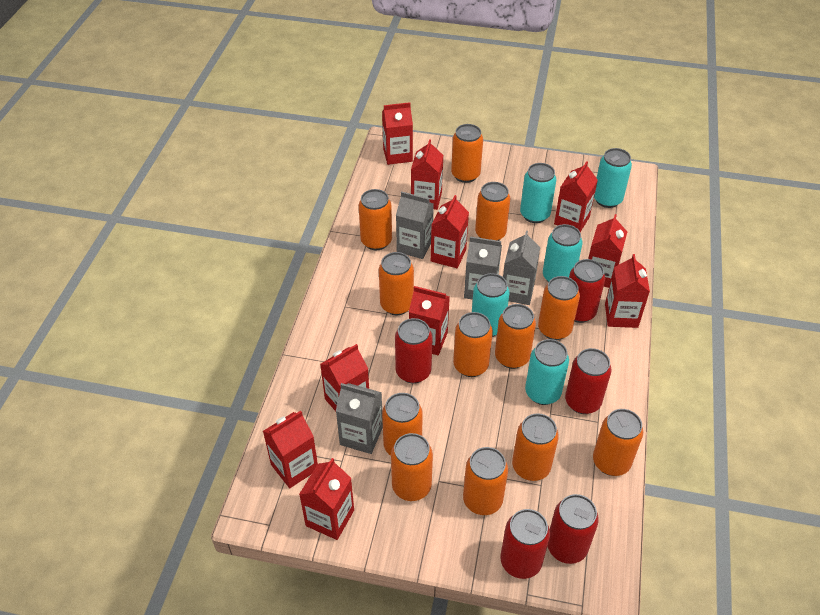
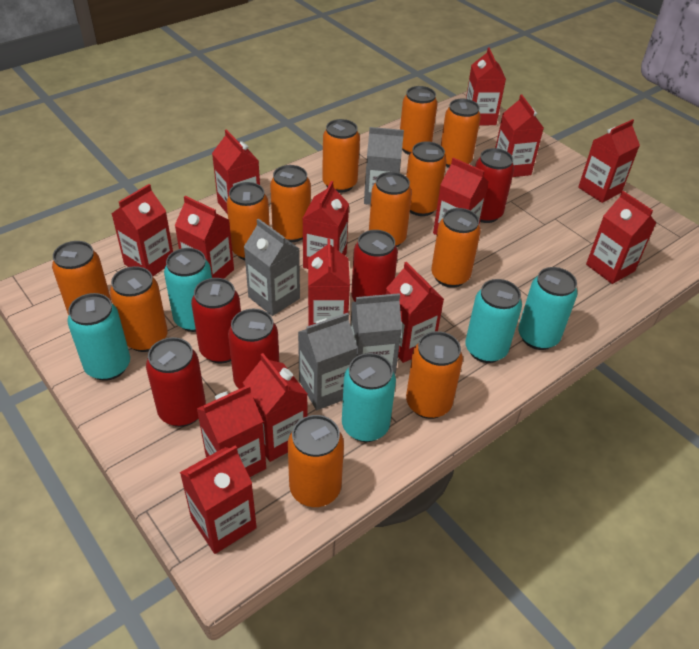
red carton: 10 -> 14

